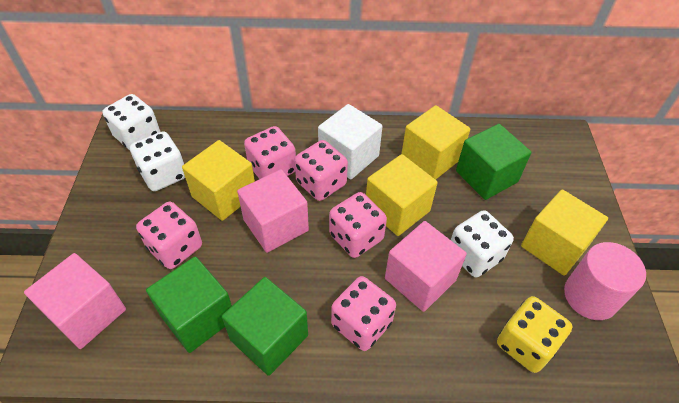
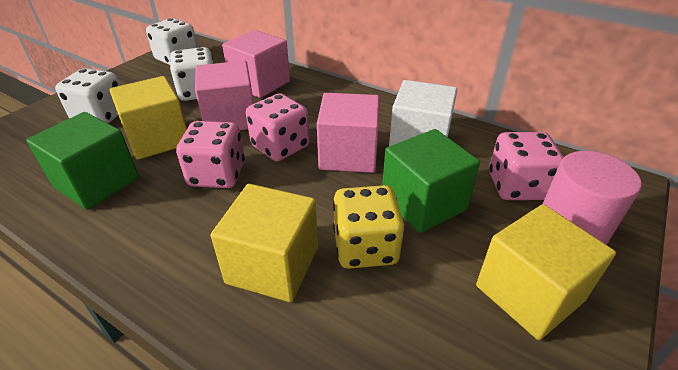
green cube: 3 -> 2
pink dice: 5 -> 3
yellow cube: 4 -> 3

